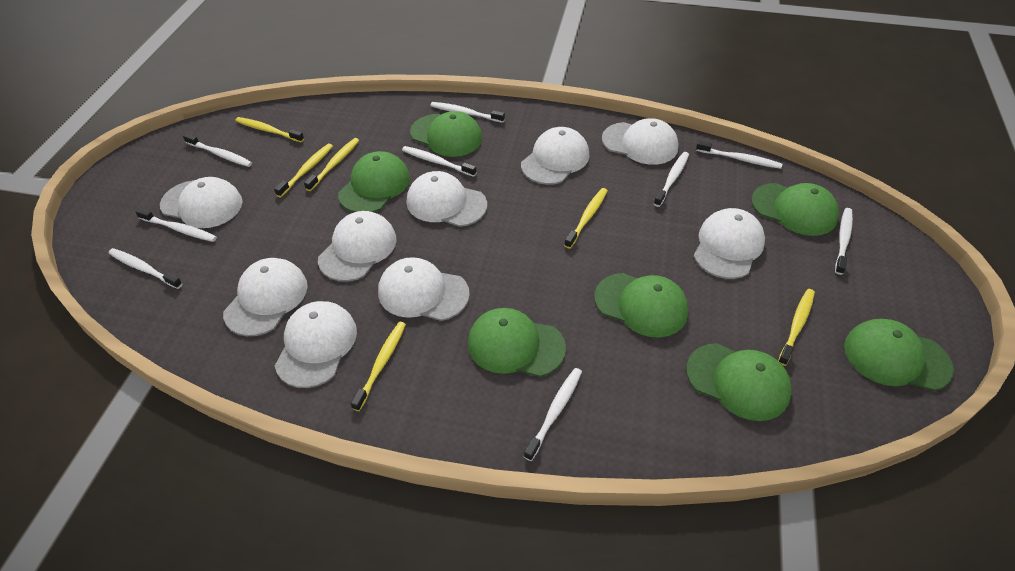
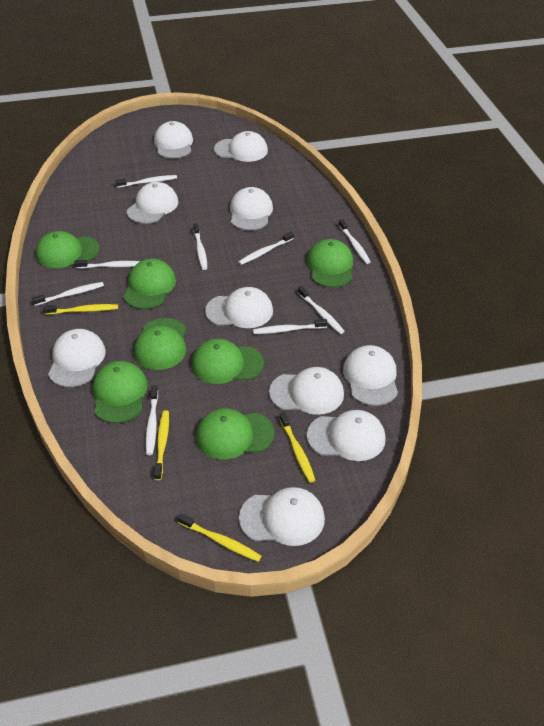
white cap: 9 -> 10
yellow toothbrush: 6 -> 4

